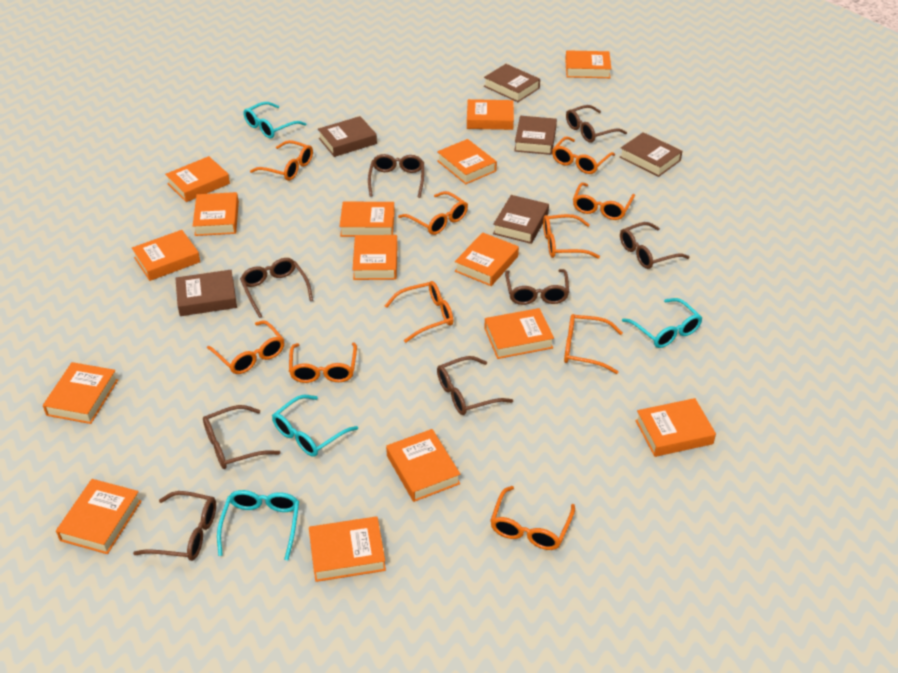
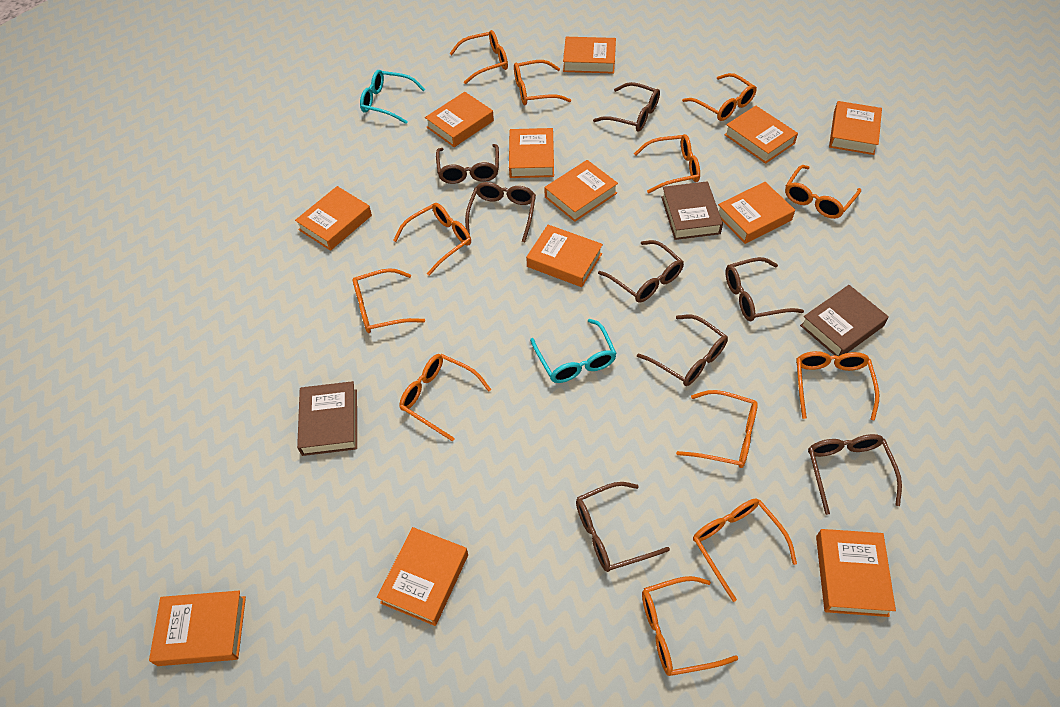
brown book: 6 -> 3
orange book: 15 -> 12
orange glasses: 10 -> 12
turquoise glasses: 4 -> 2

